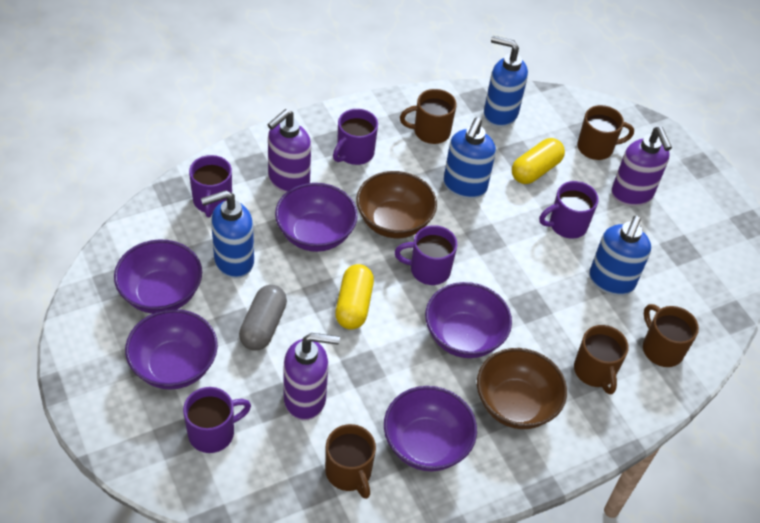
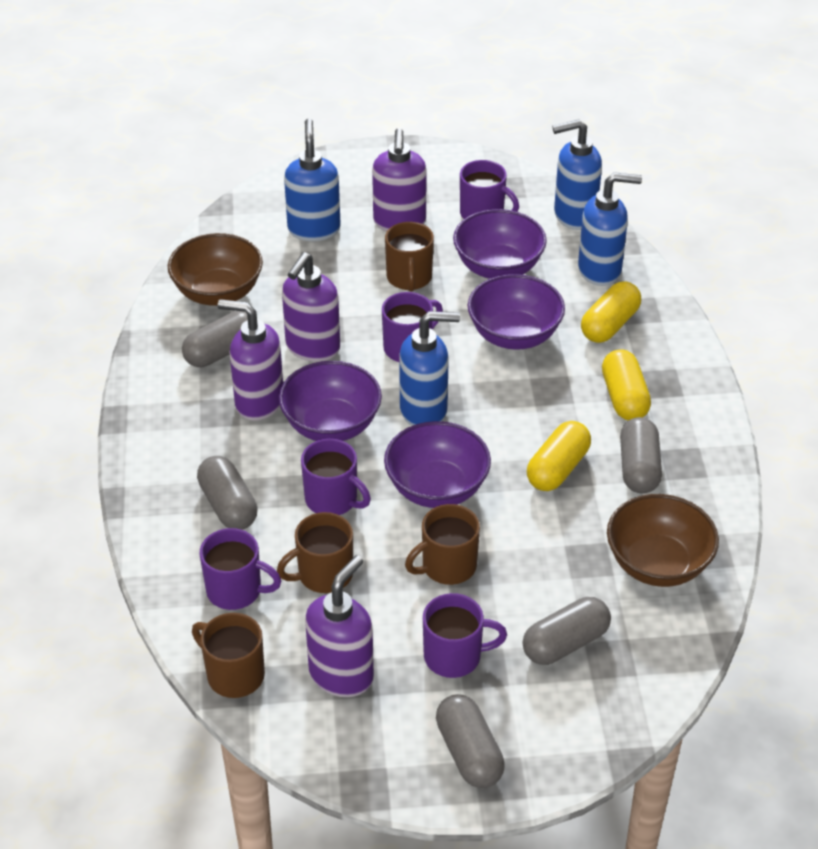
brown mug: 5 -> 4
grey capsule: 1 -> 5
purple bowl: 5 -> 4
purple soap dispenser: 3 -> 4
yellow capsule: 2 -> 3

